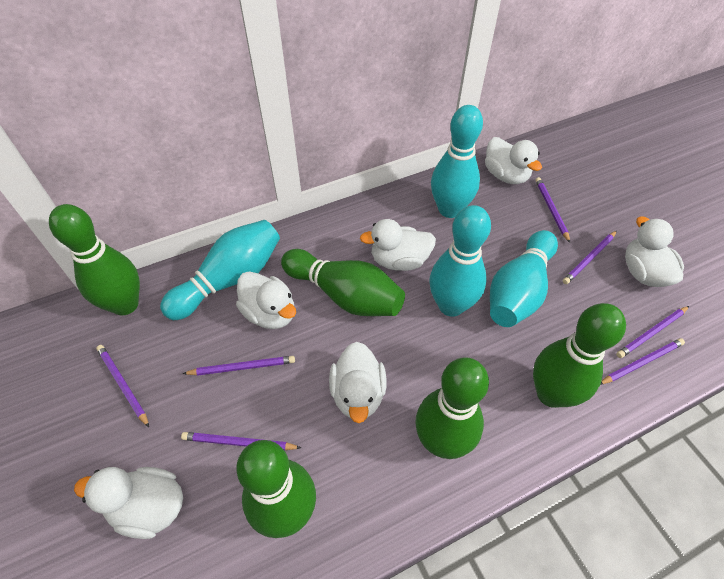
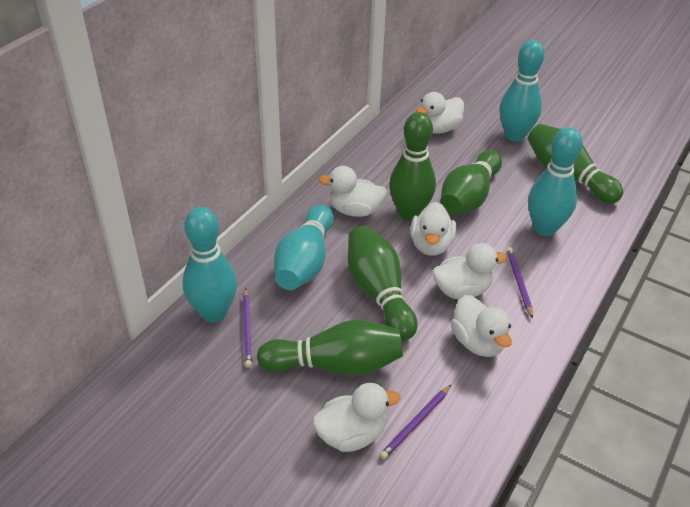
purple pencil: 7 -> 3

